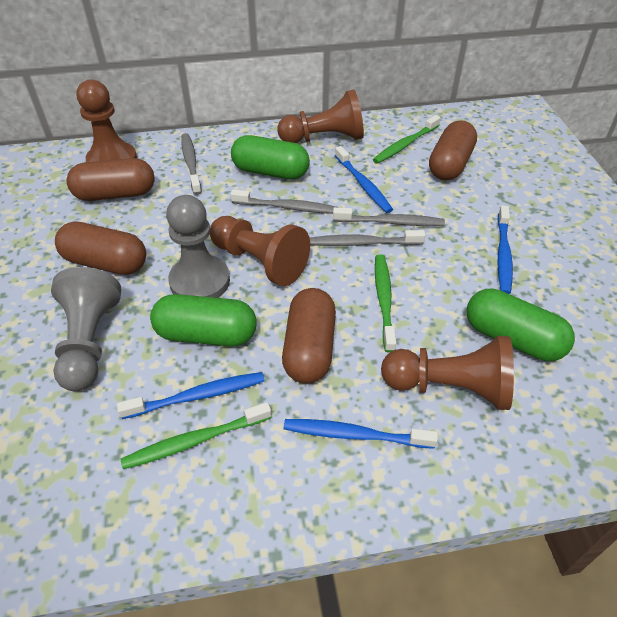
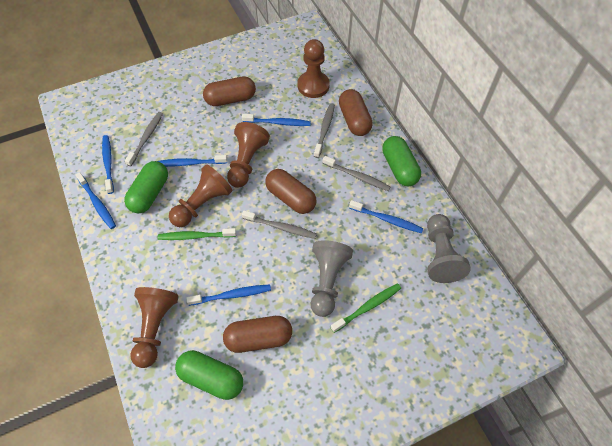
blue toothbrush: 4 -> 6
green toothbrush: 3 -> 2

